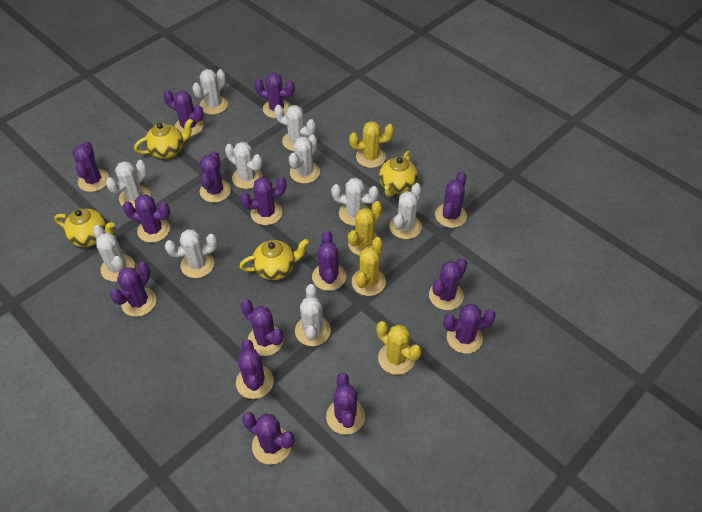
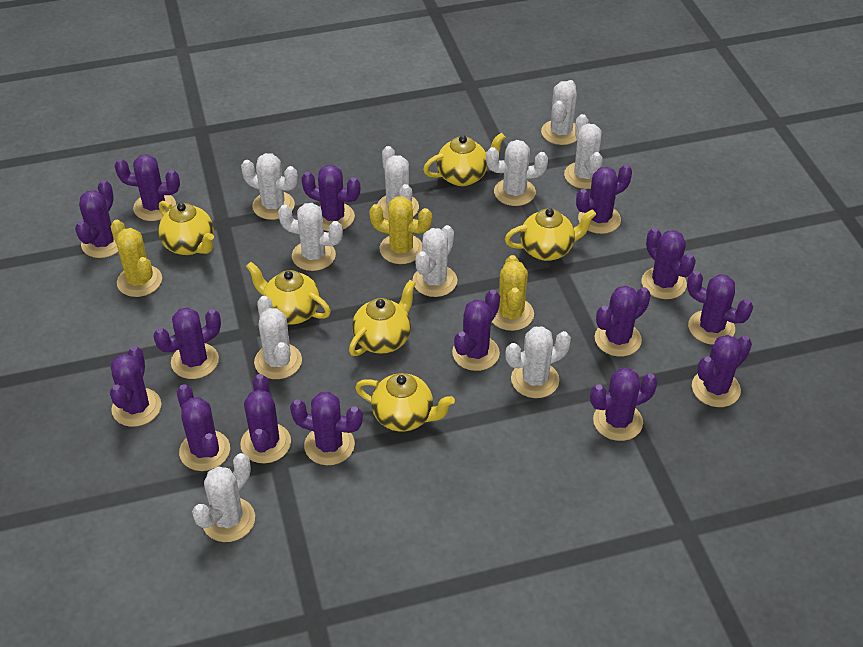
yellow cactus: 4 -> 3
yellow teapot: 4 -> 6

